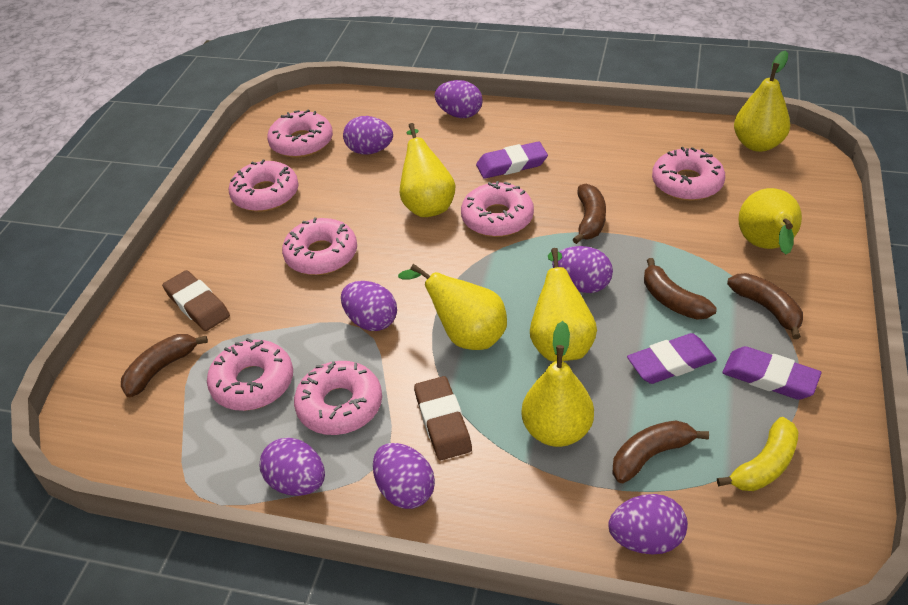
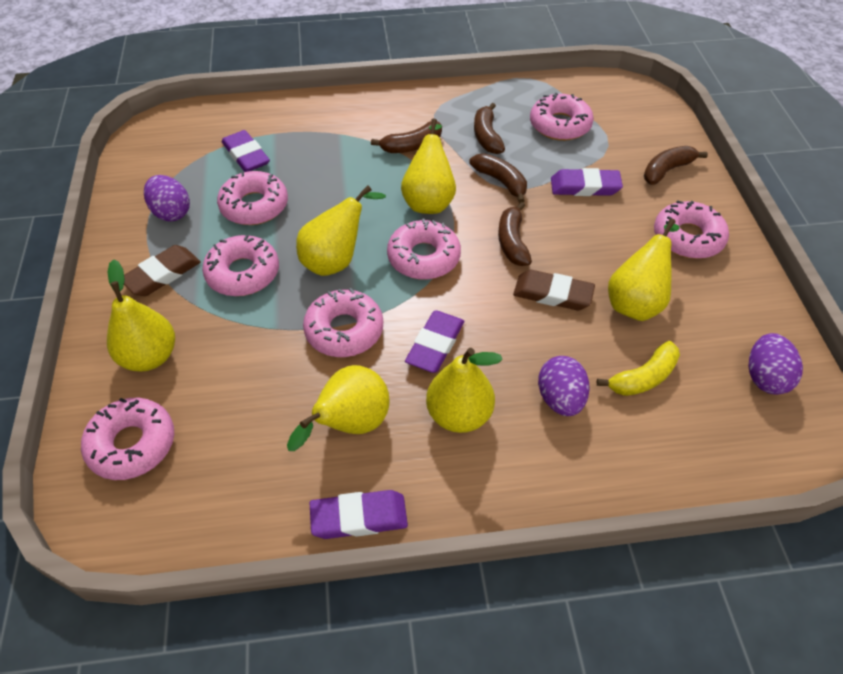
purple egg: 7 -> 3
purple eraser: 3 -> 4

